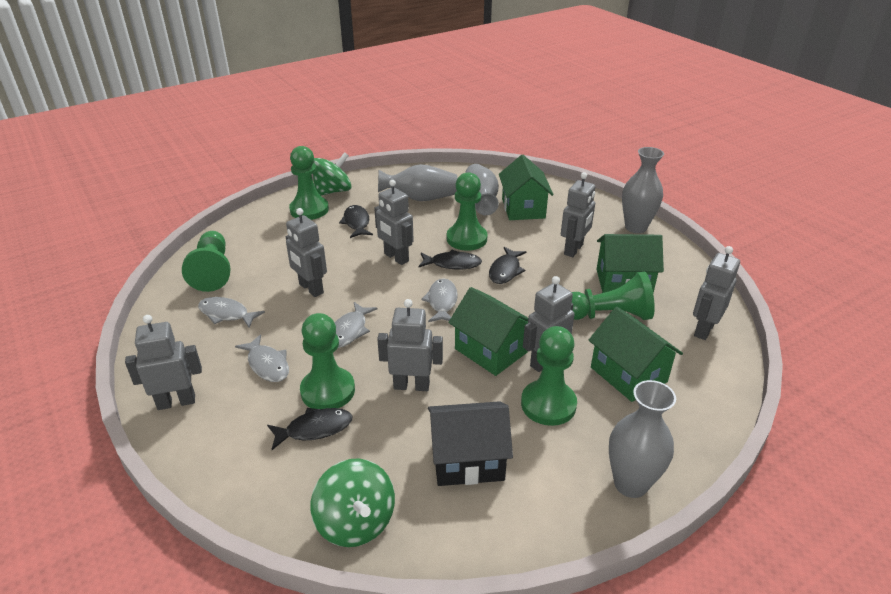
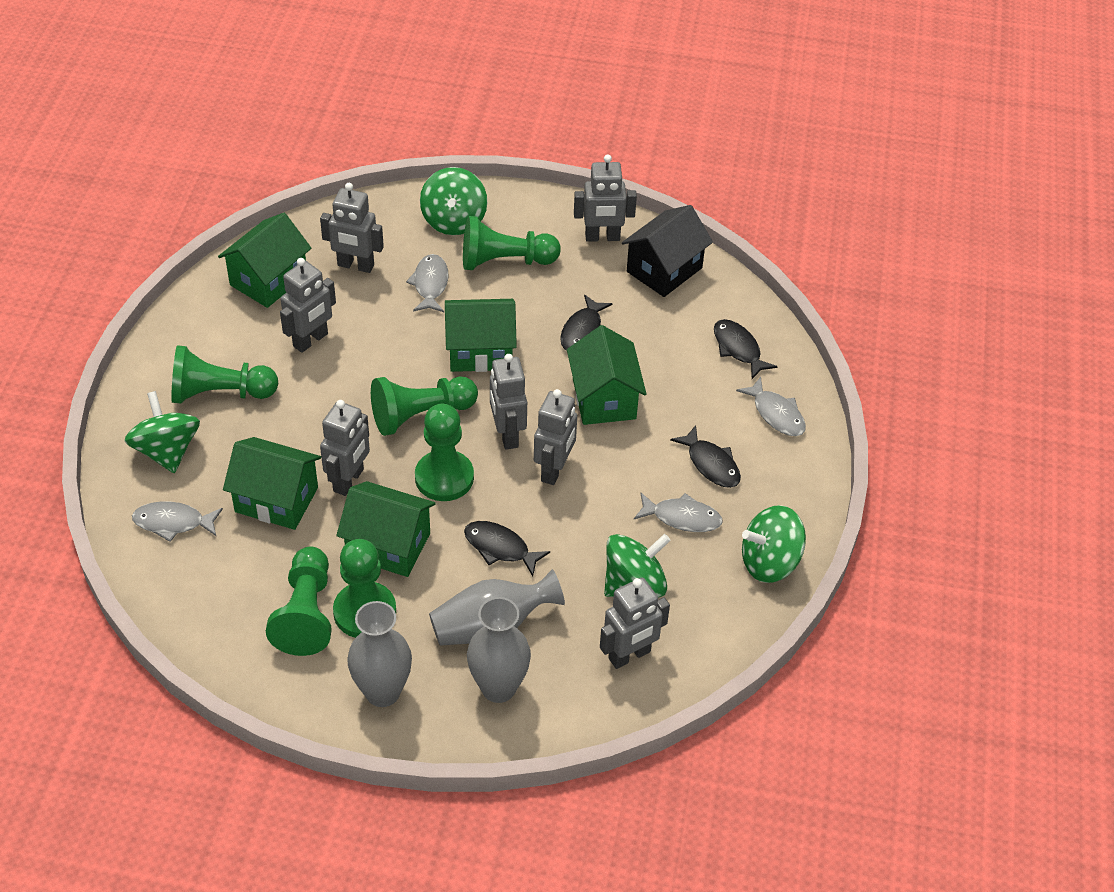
green house: 4 -> 5
green spinning top: 2 -> 4
grey vase: 4 -> 3

